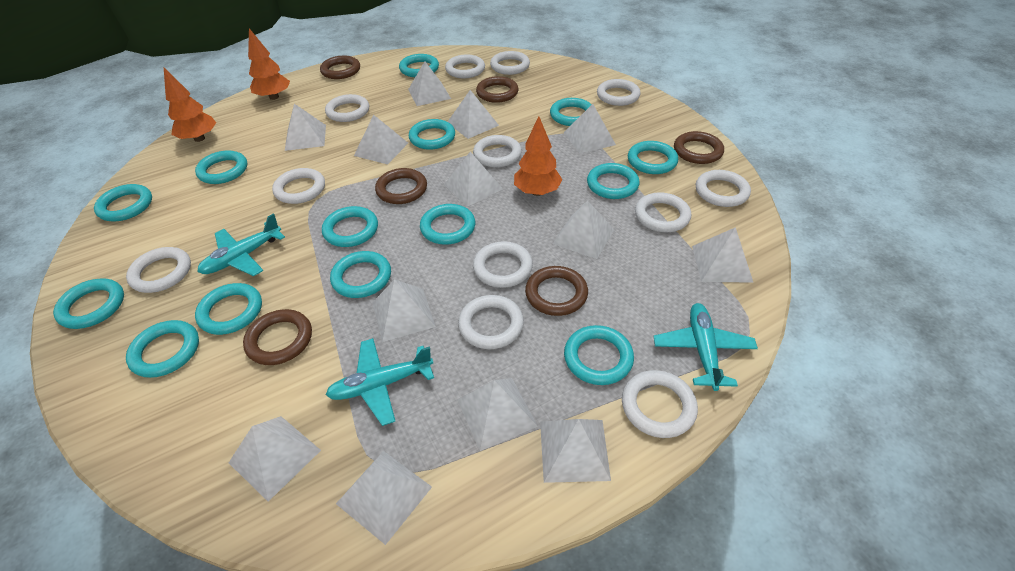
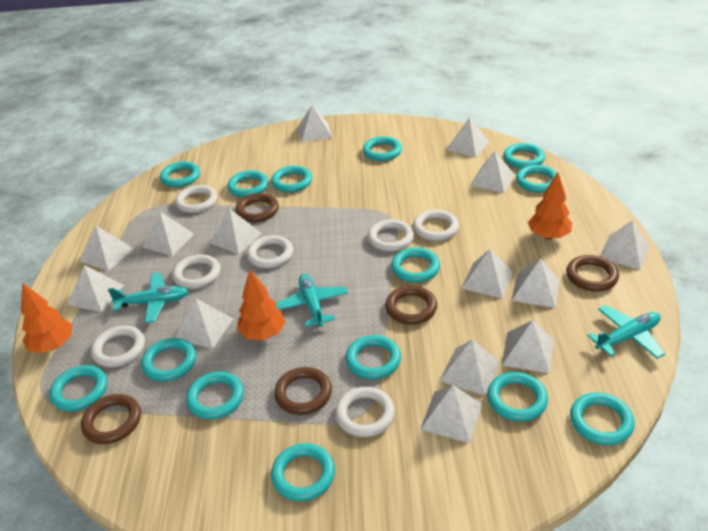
brown ring: 6 -> 5
white pyramid: 13 -> 14
white ring: 12 -> 7

